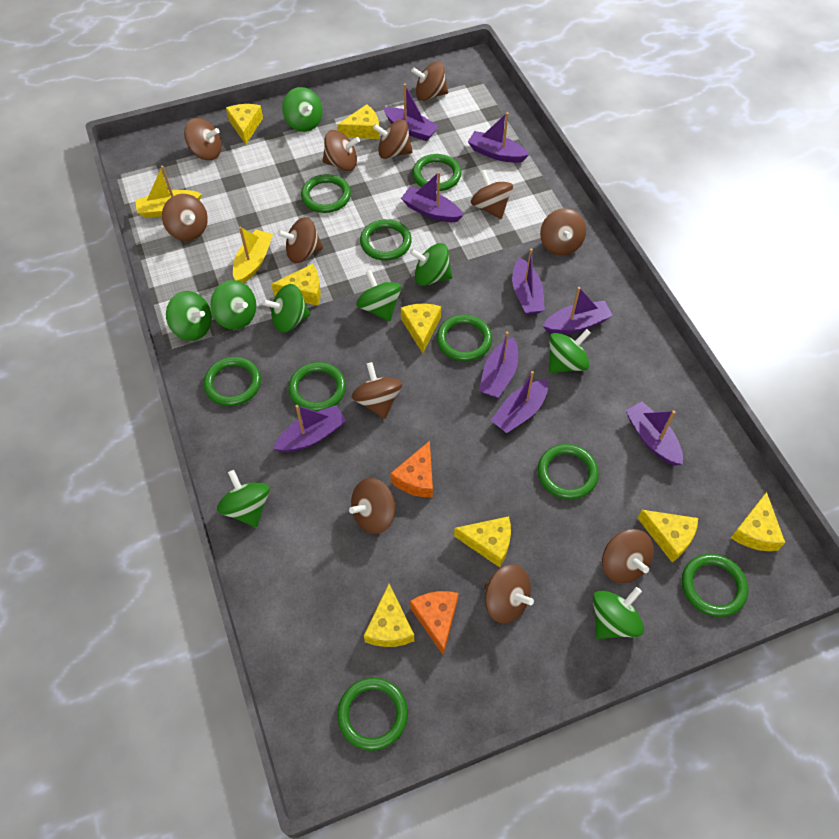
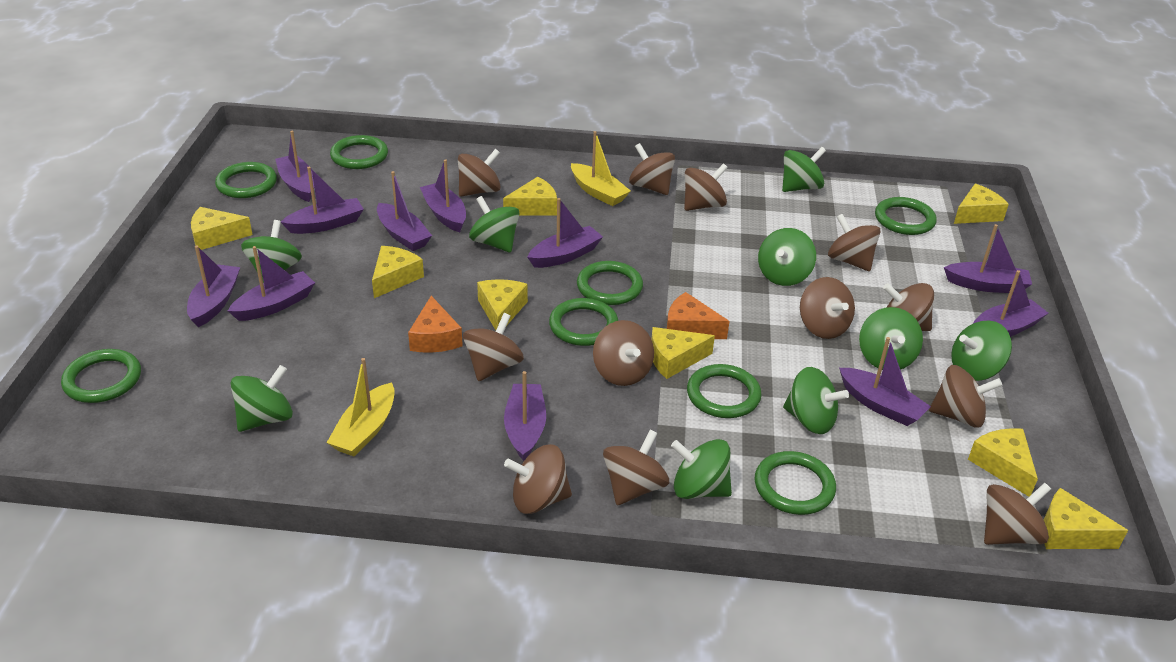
green ring: 9 -> 8
purple boat: 9 -> 11

